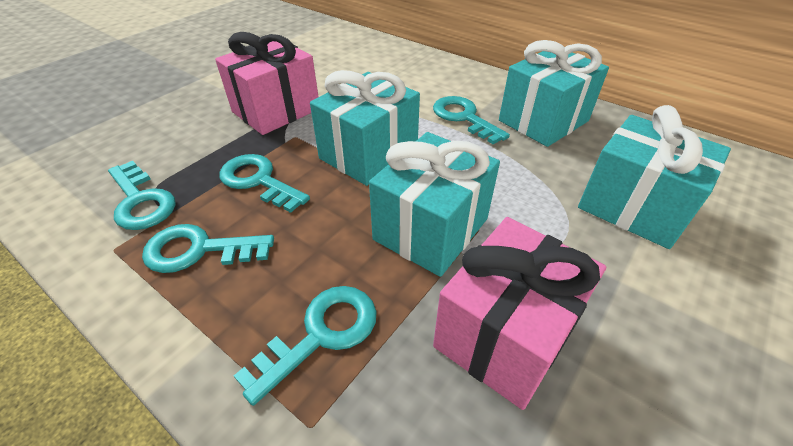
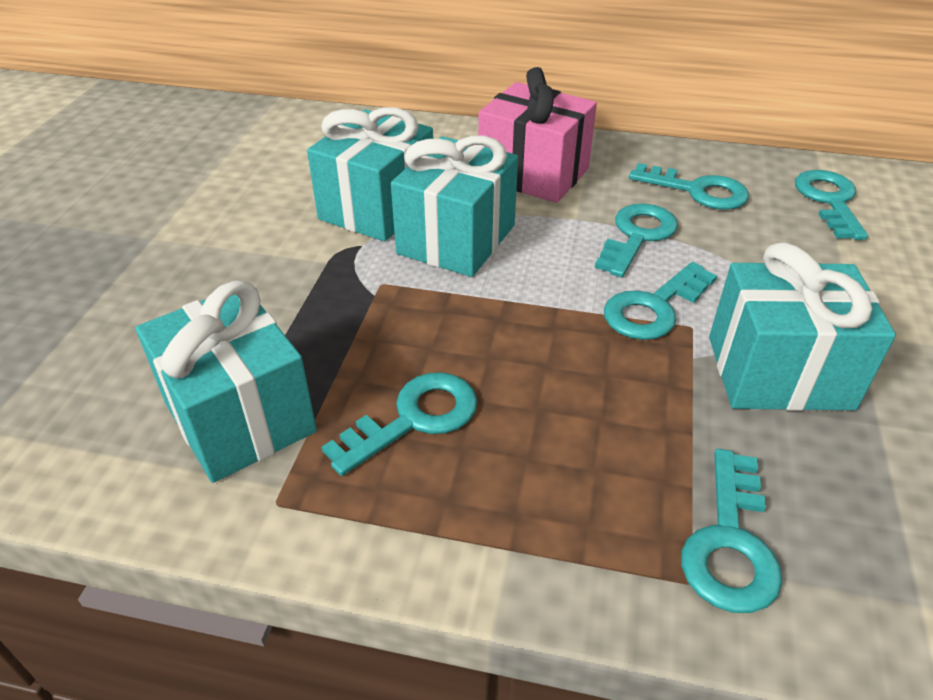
pink gift: 2 -> 1
turquoise key: 5 -> 6

